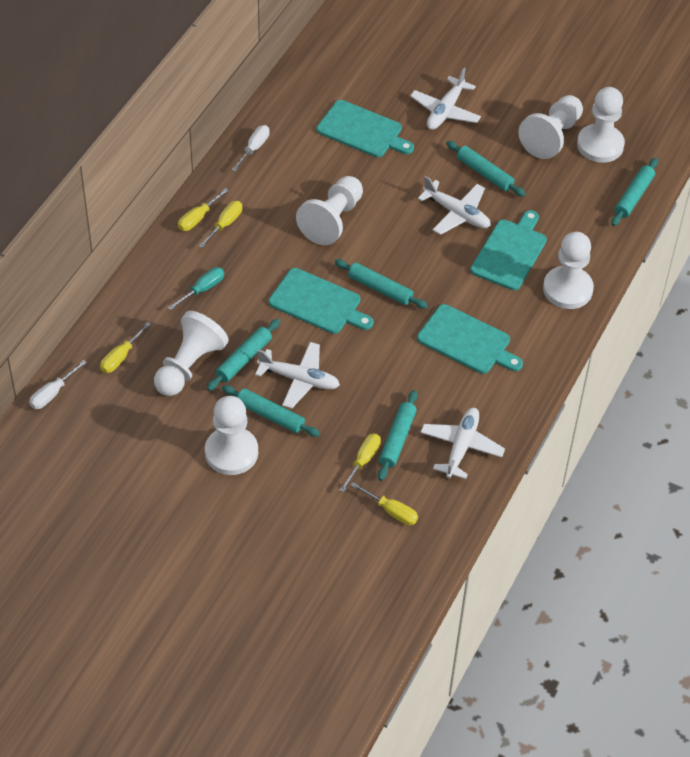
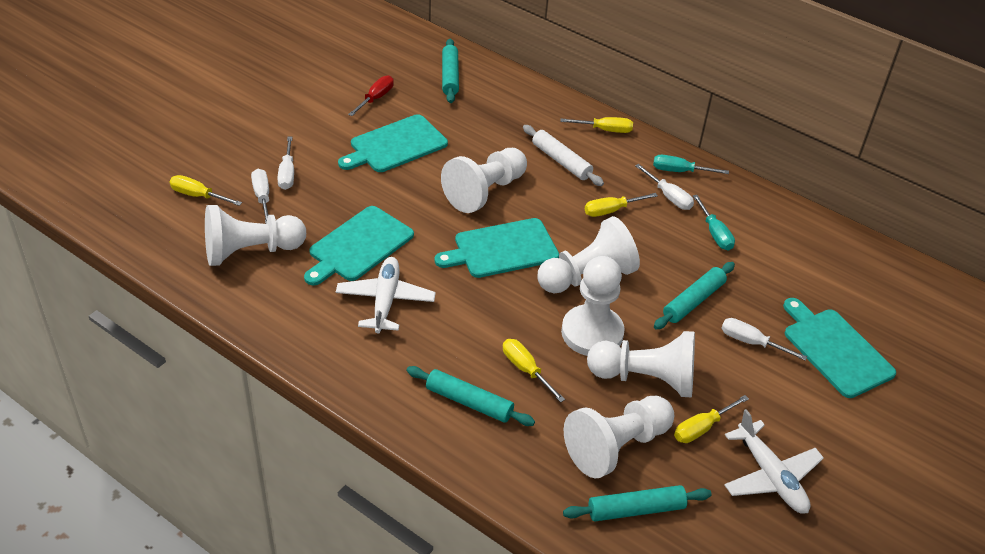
red screwdriver: 0 -> 1
turquoise rolling pin: 6 -> 4
turquoise screwdriver: 1 -> 2
white plane: 4 -> 2
white rolling pin: 0 -> 1
white screwdriver: 2 -> 4

